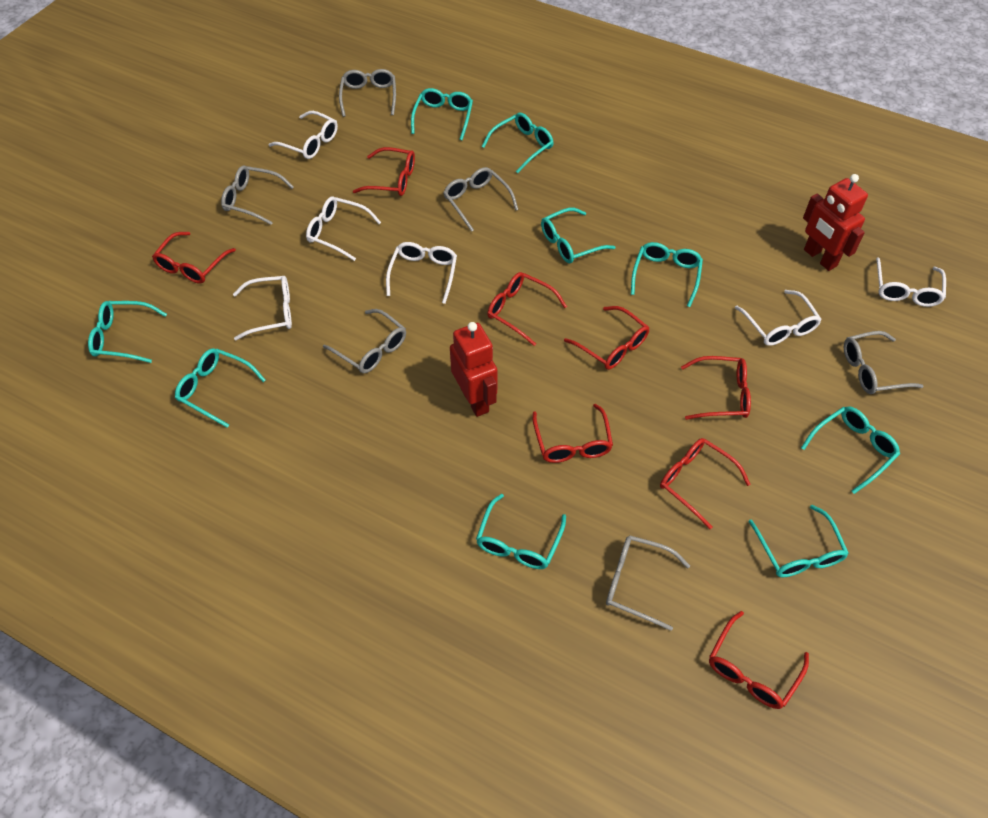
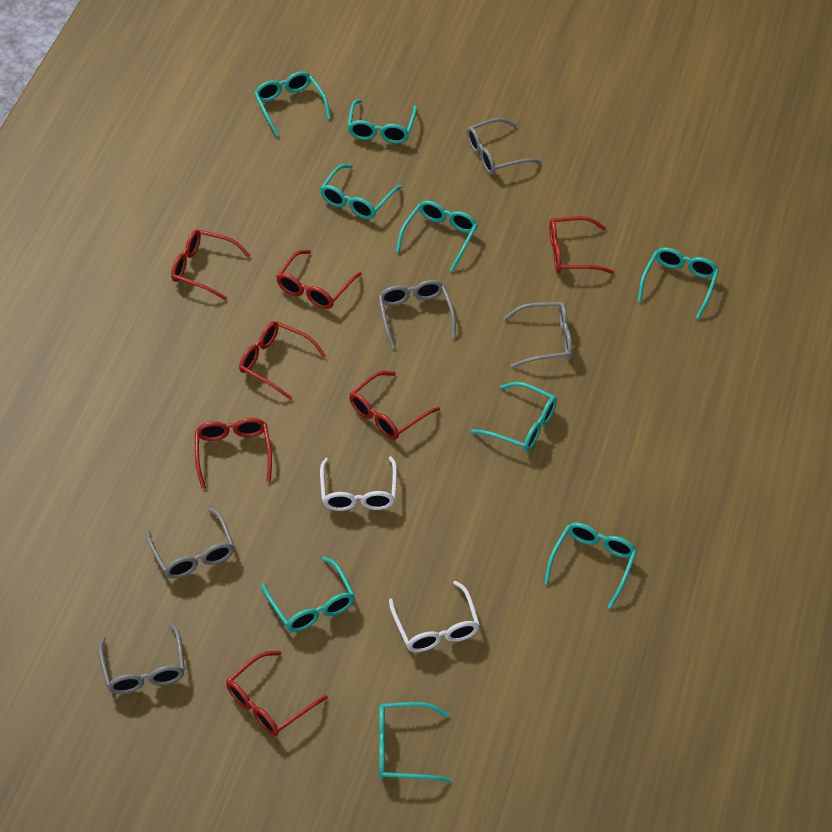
grey glasses: 6 -> 5
red glasses: 8 -> 7
red robot: 2 -> 0
white glasses: 6 -> 2

